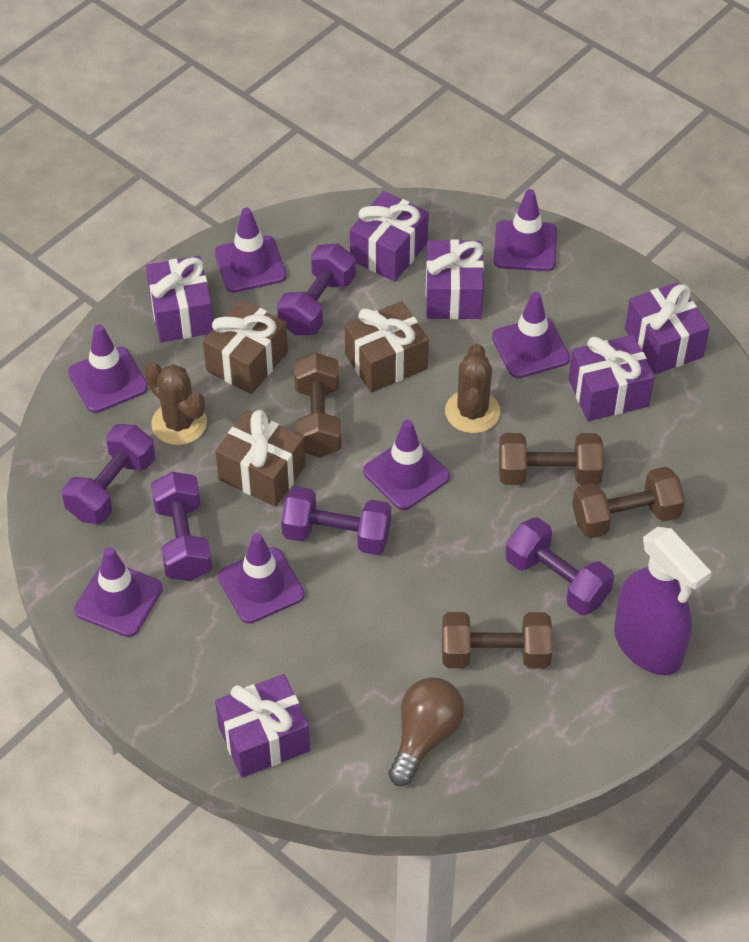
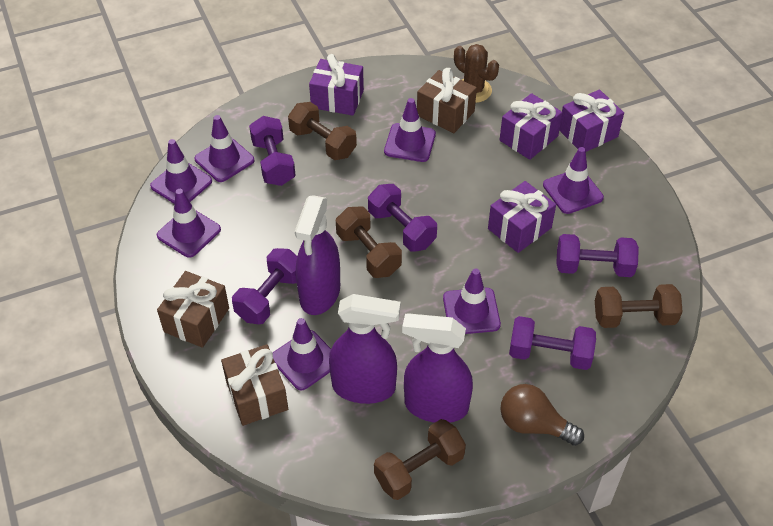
brown cactus: 2 -> 1
purple gift: 6 -> 4
purple spray bottle: 1 -> 3

